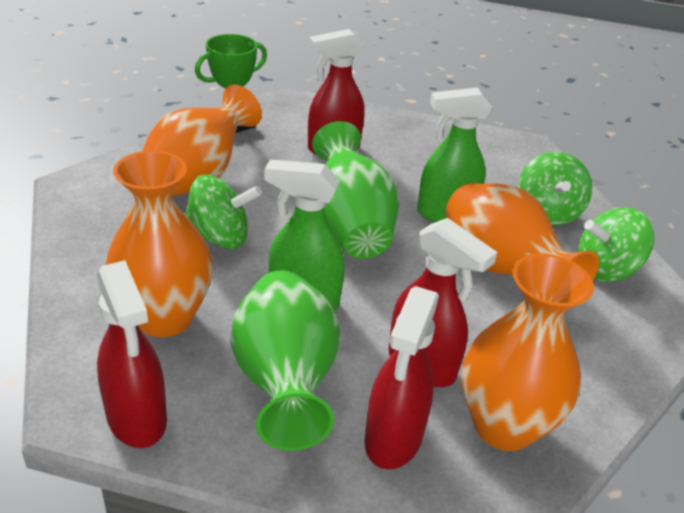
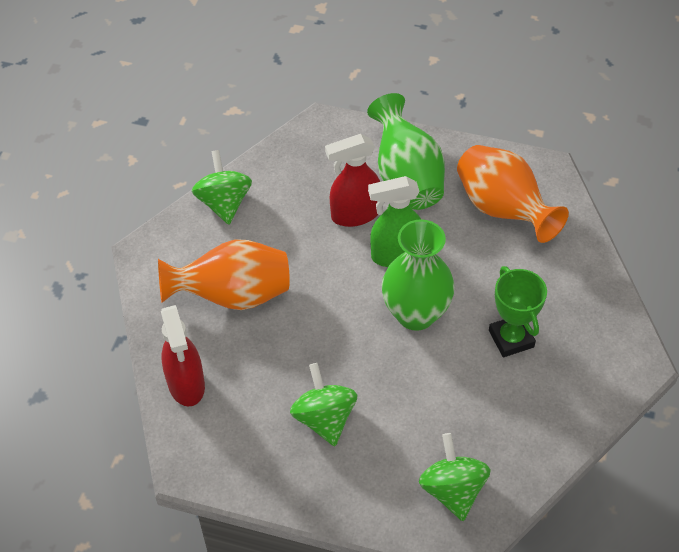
green spray bottle: 2 -> 1
orange vase: 4 -> 2
red spray bottle: 4 -> 2

